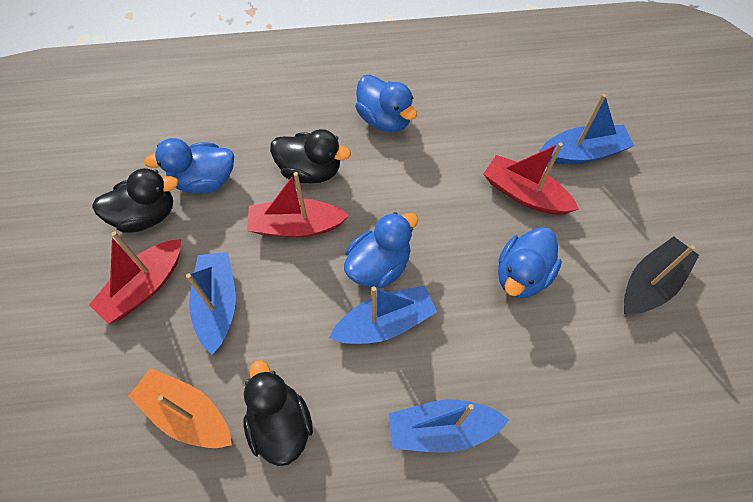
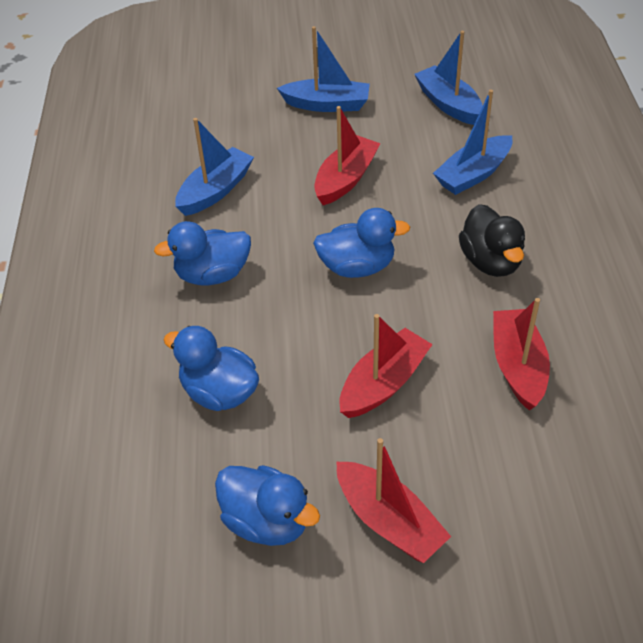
black boat: 1 -> 0
black duck: 3 -> 1
orange boat: 1 -> 0
red boat: 3 -> 4

